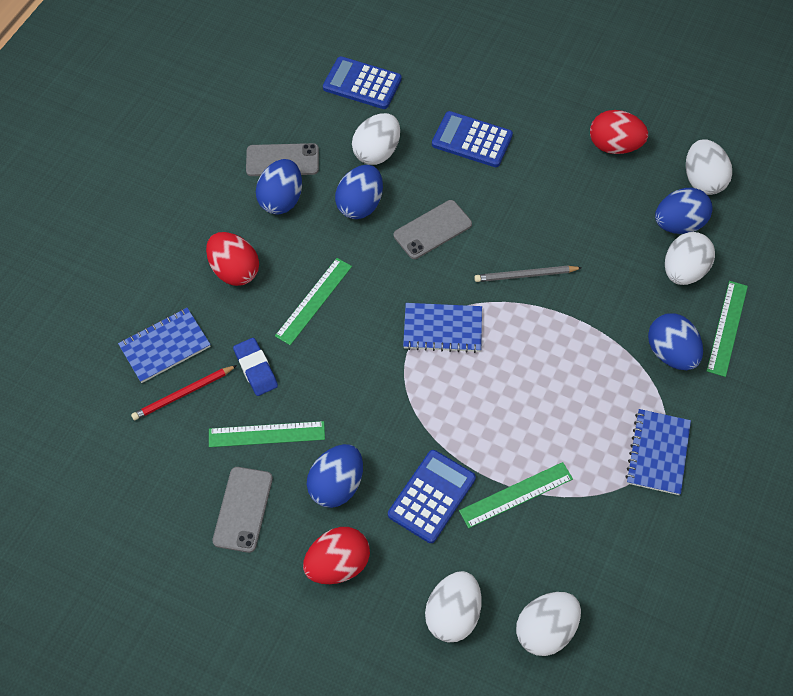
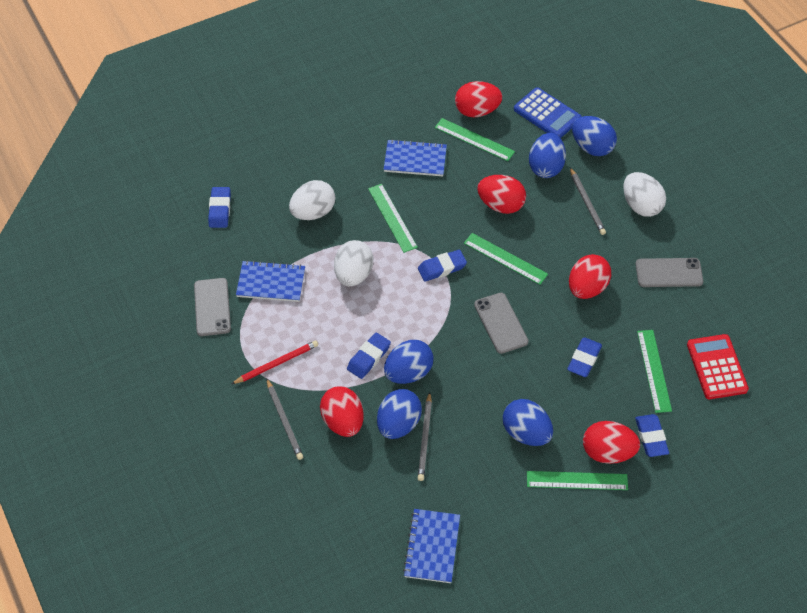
blue calculator: 3 -> 1
blue eraser: 1 -> 5
green ruler: 4 -> 5
grey pencil: 1 -> 3
red calculator: 0 -> 1
red egg: 3 -> 5
white egg: 5 -> 3

